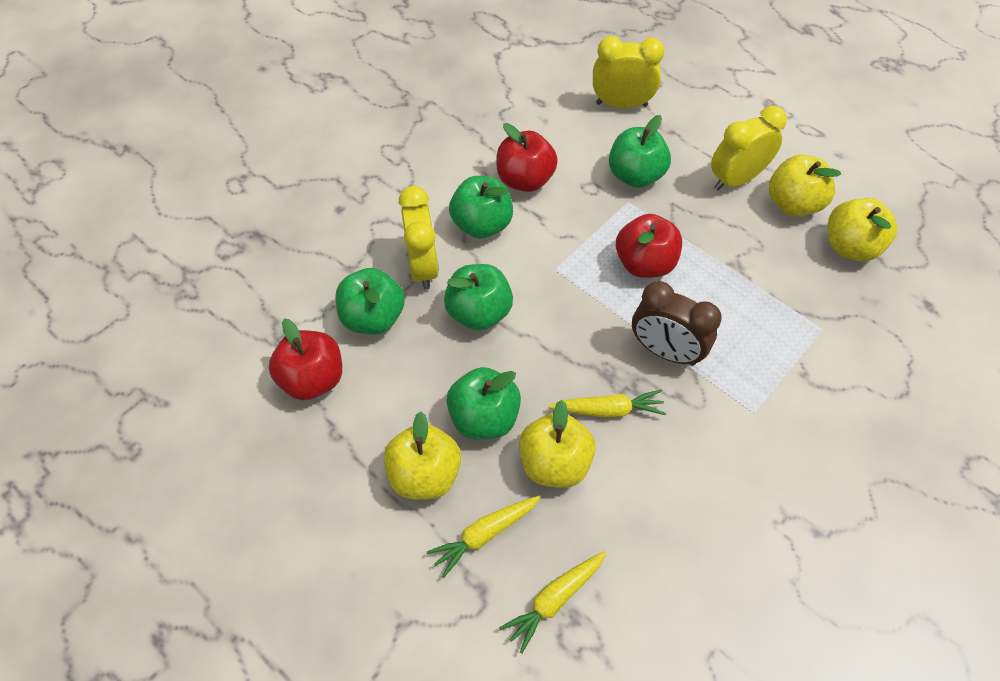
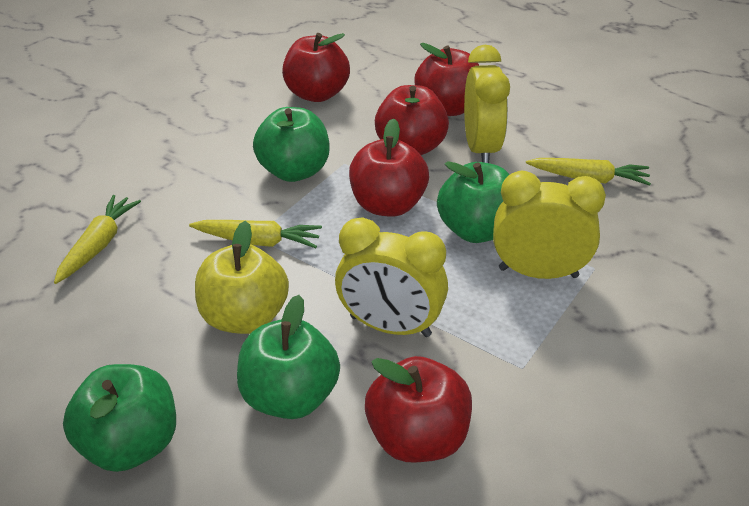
brown clock: 1 -> 0
green apple: 5 -> 4
red apple: 3 -> 5
yellow apple: 4 -> 1

